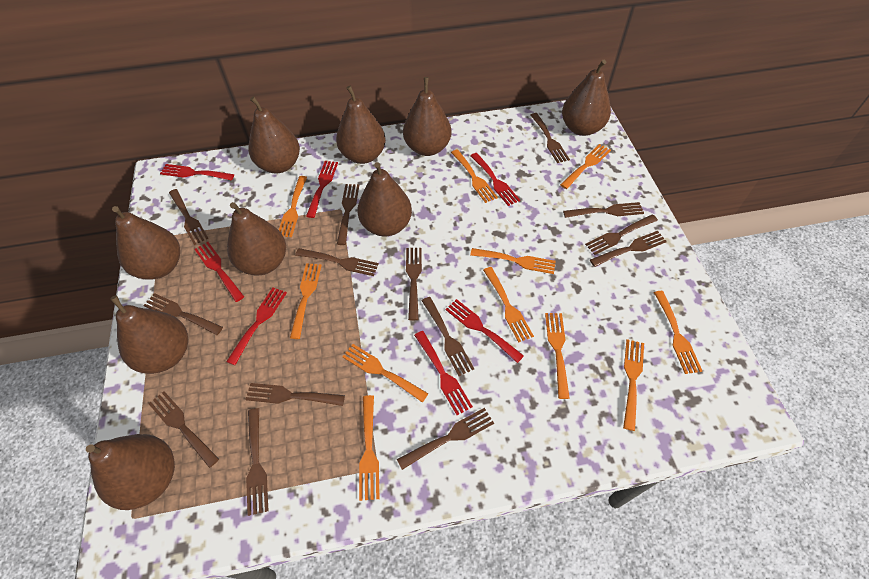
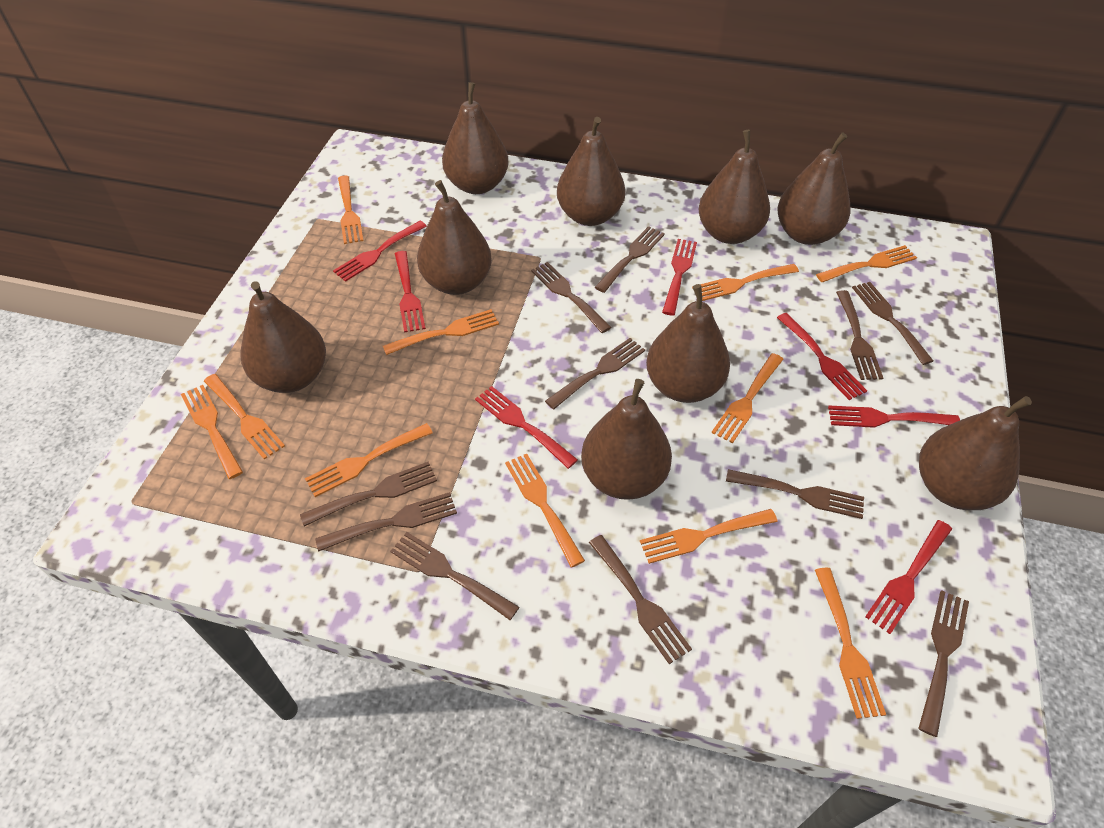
brown fork: 14 -> 11

